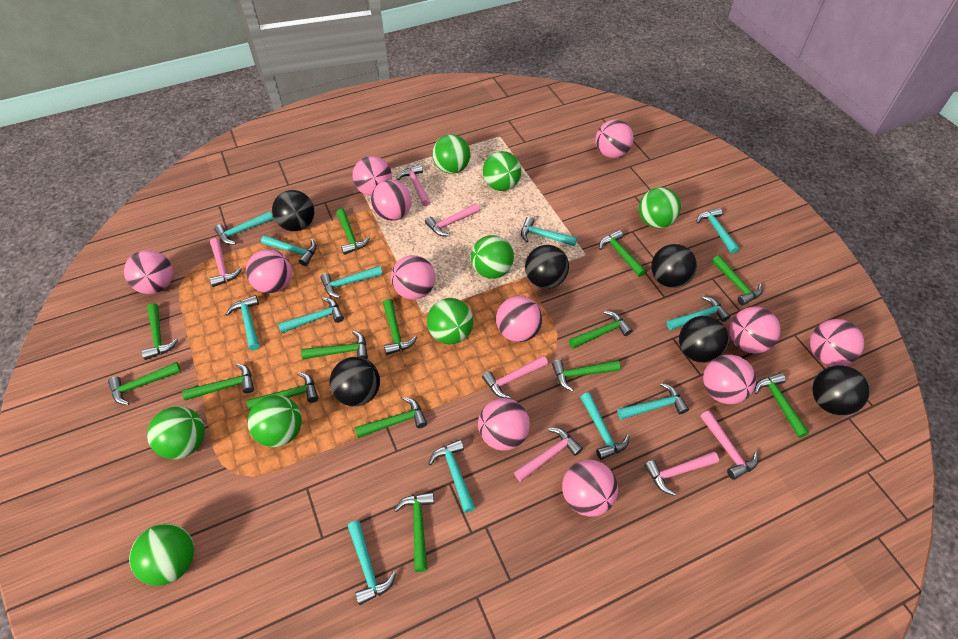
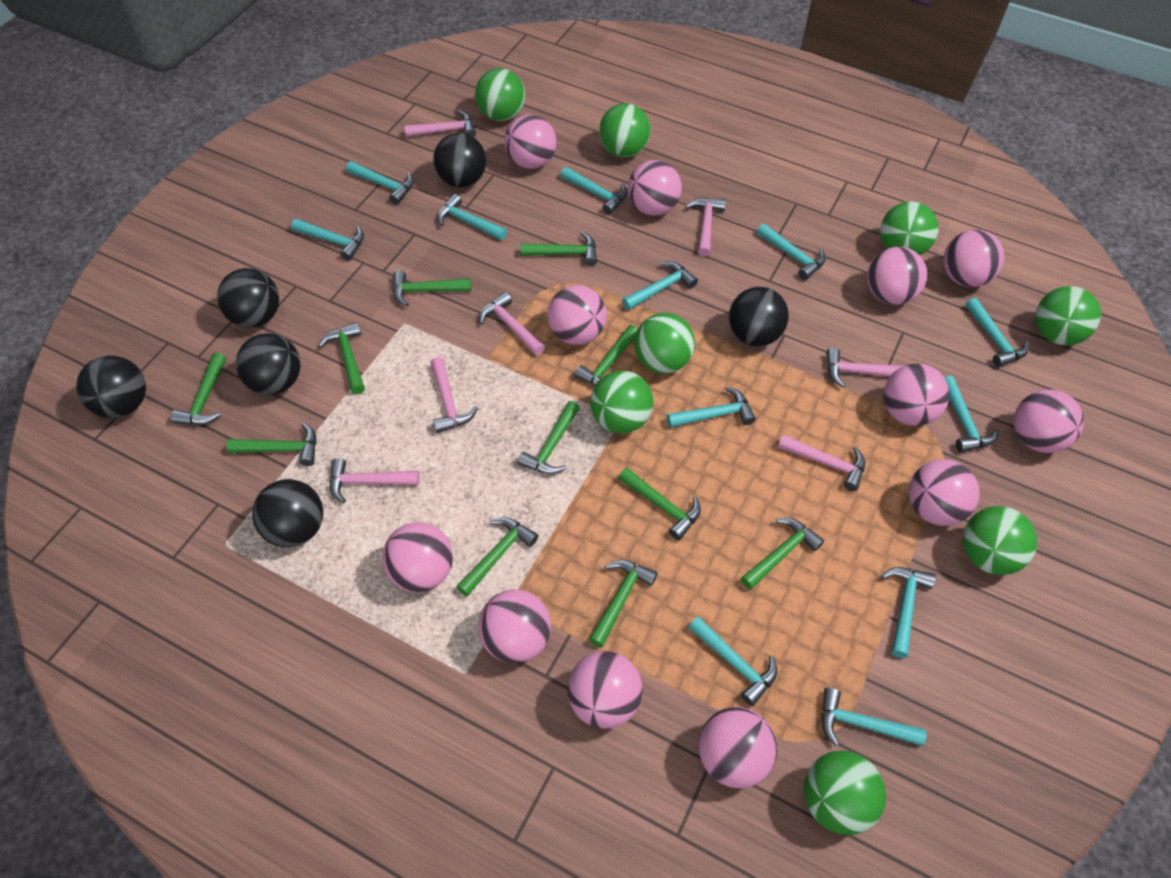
green hammer: 14 -> 11

